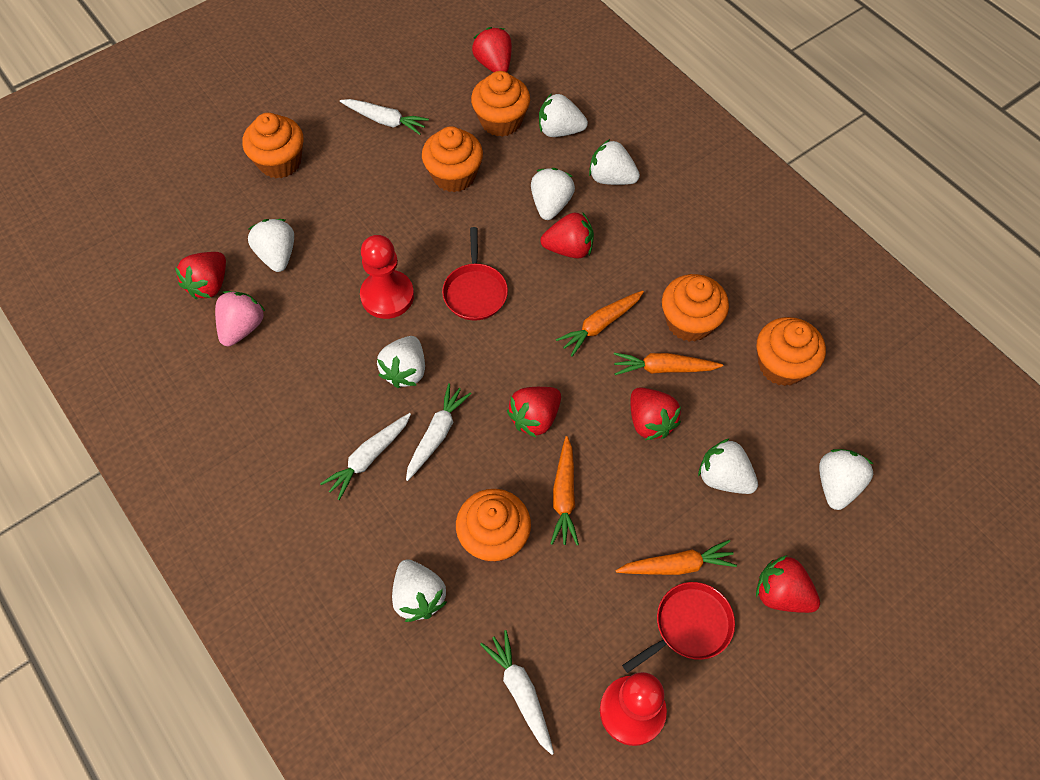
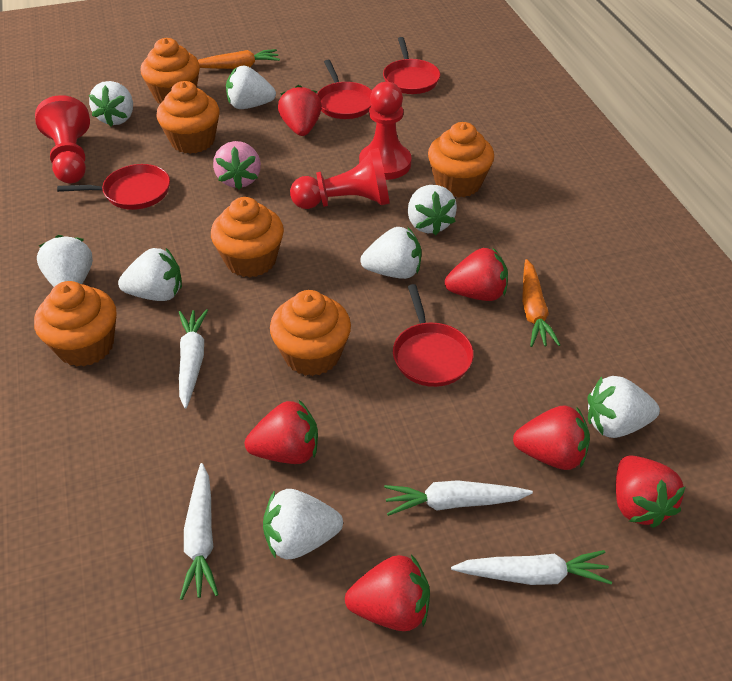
orange carrot: 4 -> 2
red pan: 2 -> 4
red pawn: 2 -> 3

